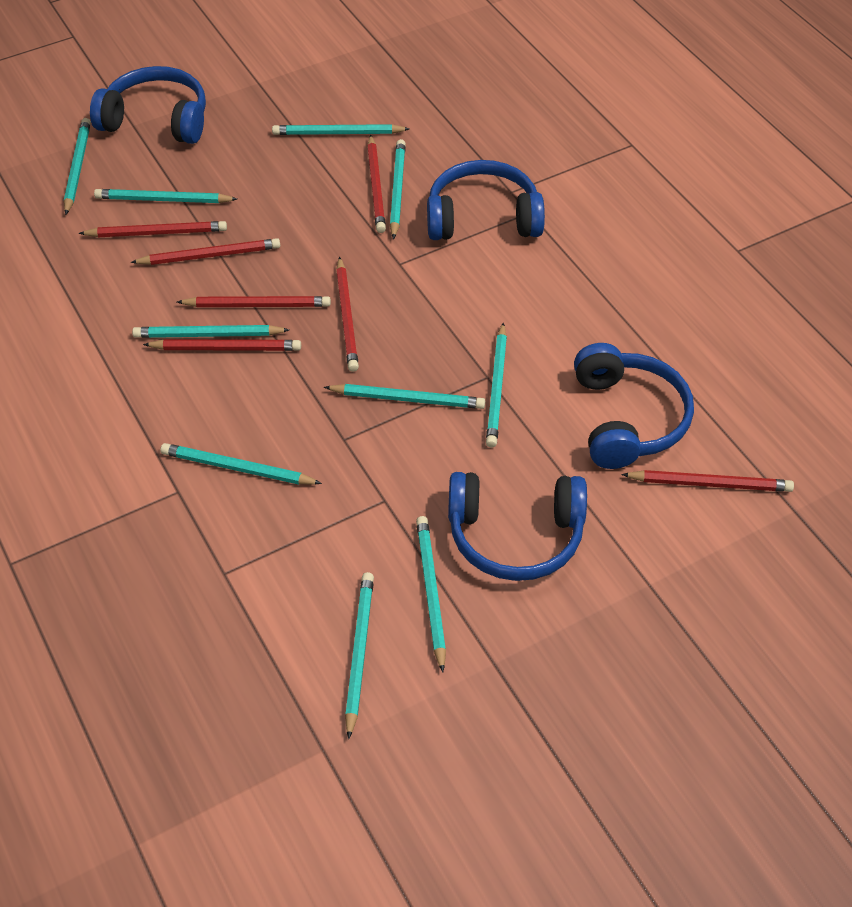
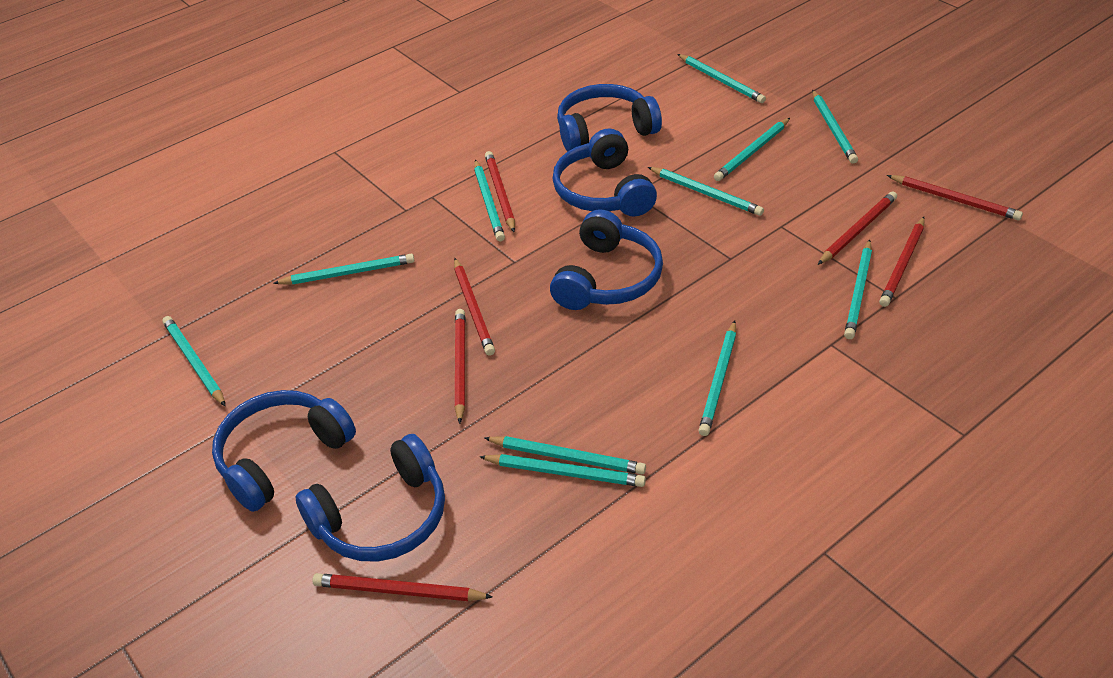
blue headphones: 4 -> 5
turquoise pencil: 10 -> 11

